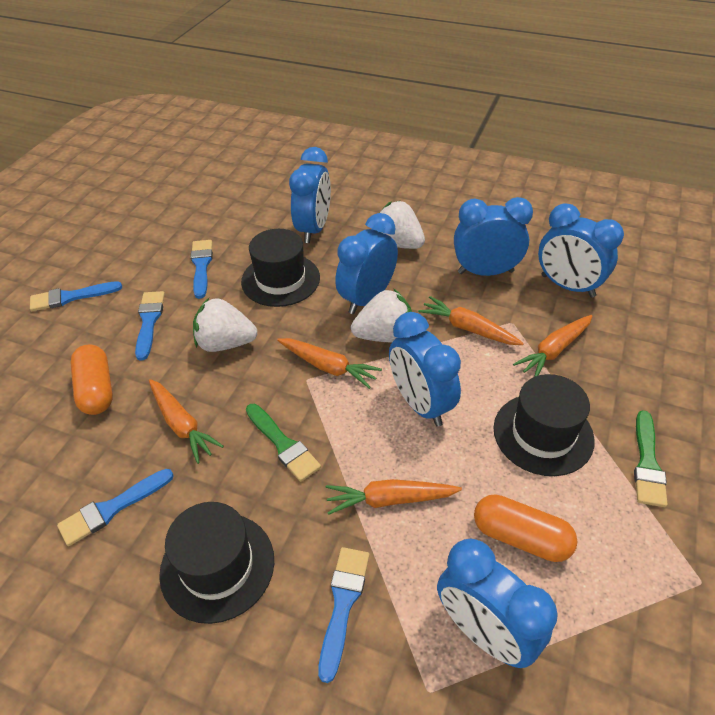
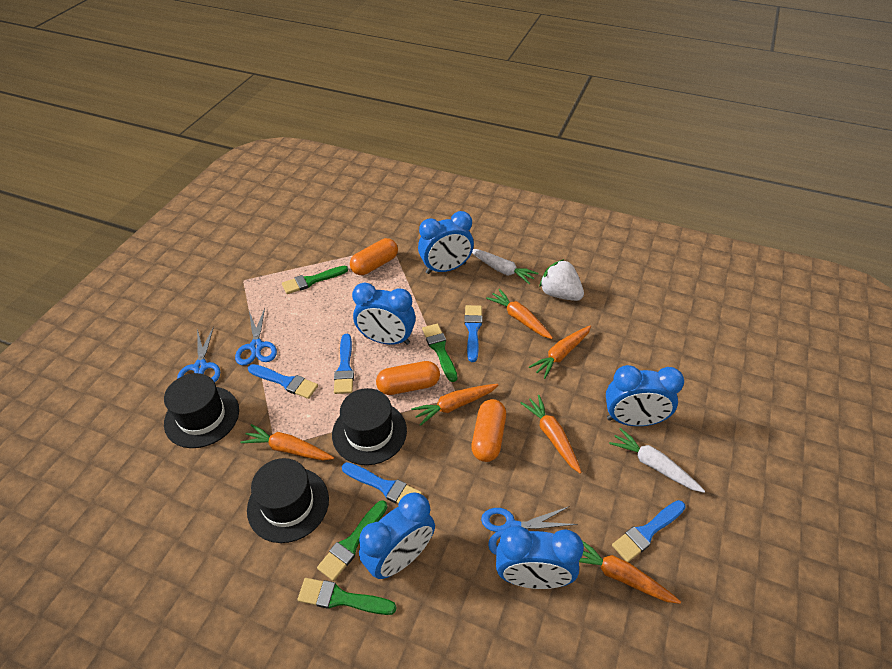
blue clock: 6 -> 5
blue scissors: 0 -> 3
green brush: 2 -> 4
orange capsule: 2 -> 3
orange carrot: 5 -> 6
white carrot: 0 -> 2
white strawberry: 3 -> 1

